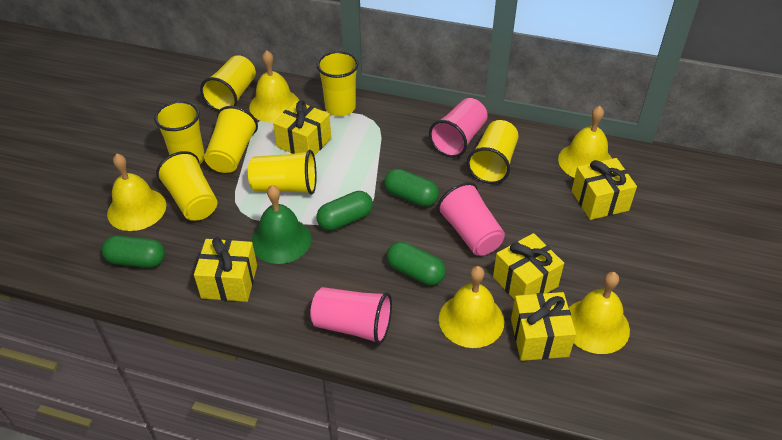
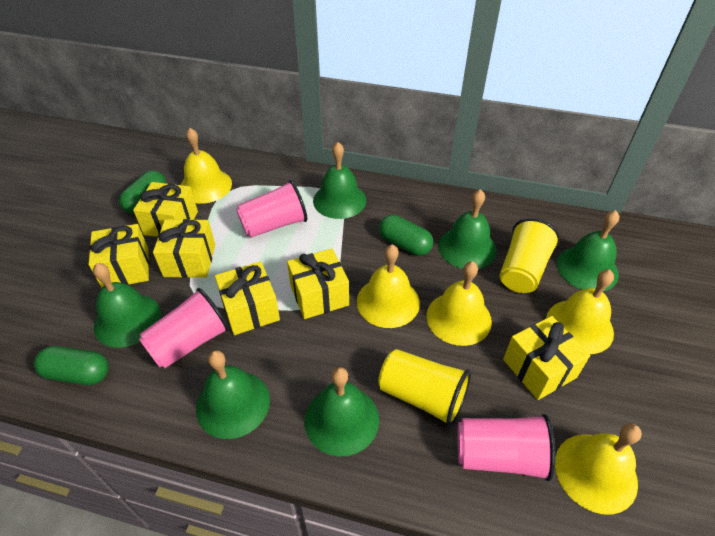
green bell: 1 -> 6
green capsule: 4 -> 3
yellow cup: 7 -> 2
yellow gift: 5 -> 6

